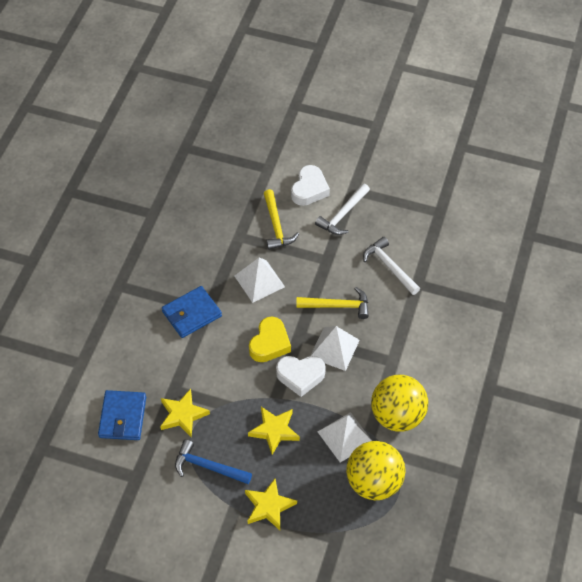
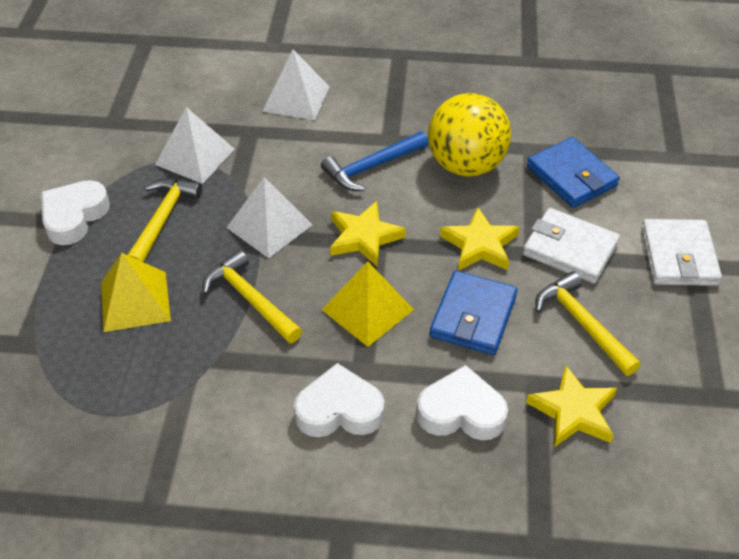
white hammer: 2 -> 0
white heart: 2 -> 3
white wallet: 0 -> 2
yellow ball: 2 -> 1
yellow hammer: 2 -> 3
yellow heart: 1 -> 0
yellow pyramid: 0 -> 2

